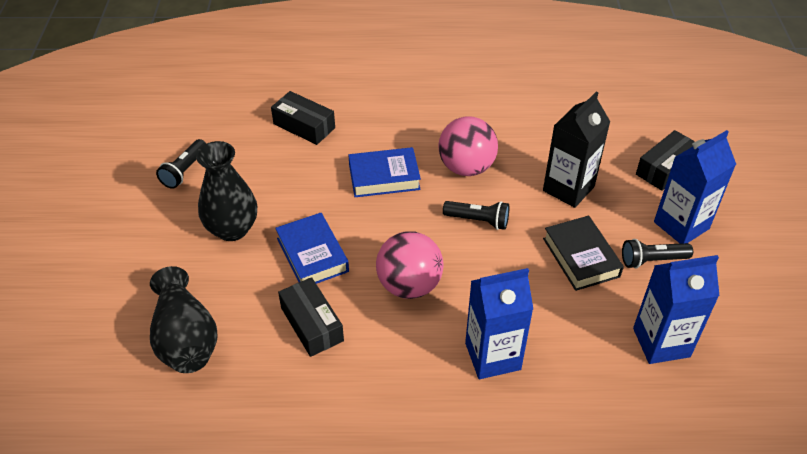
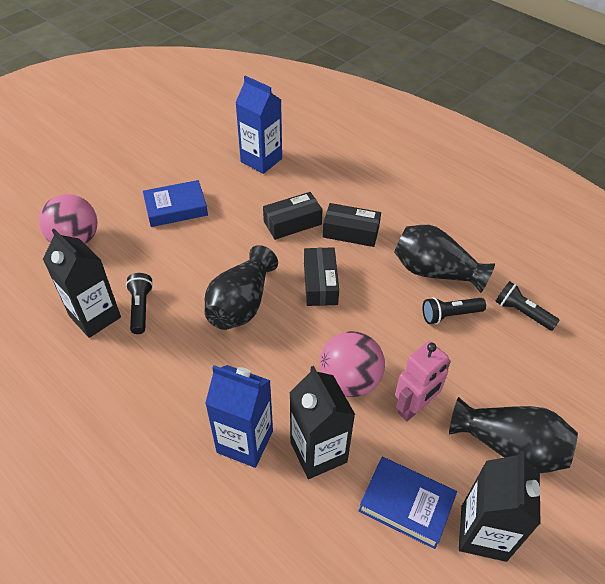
black book: 1 -> 0
black carton: 1 -> 3
black vase: 2 -> 3
blue carton: 3 -> 2
pink robot: 0 -> 1

